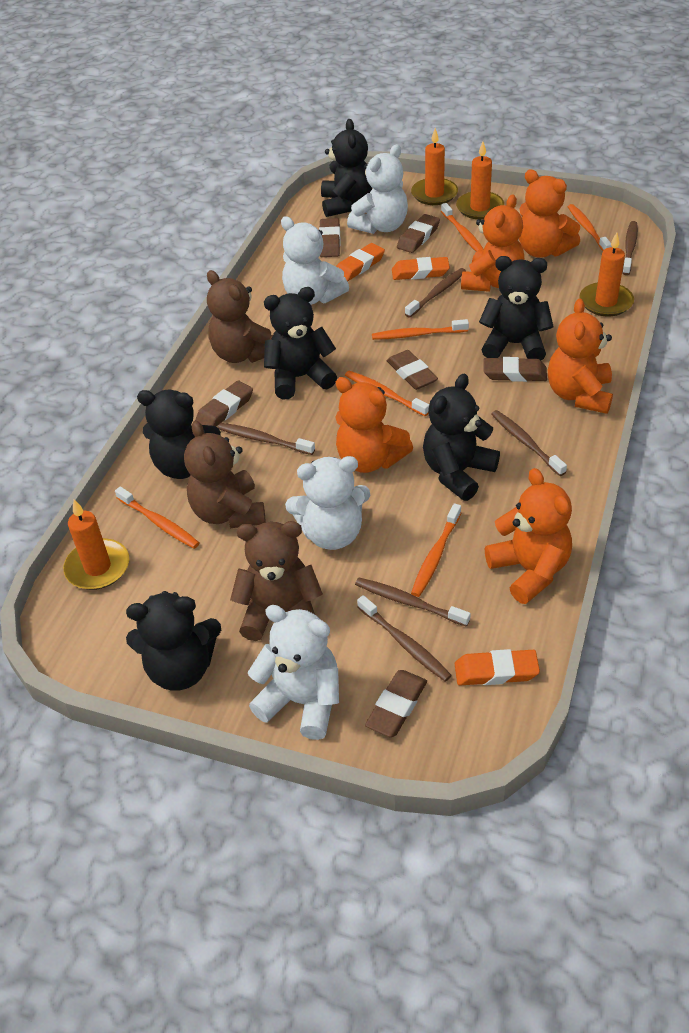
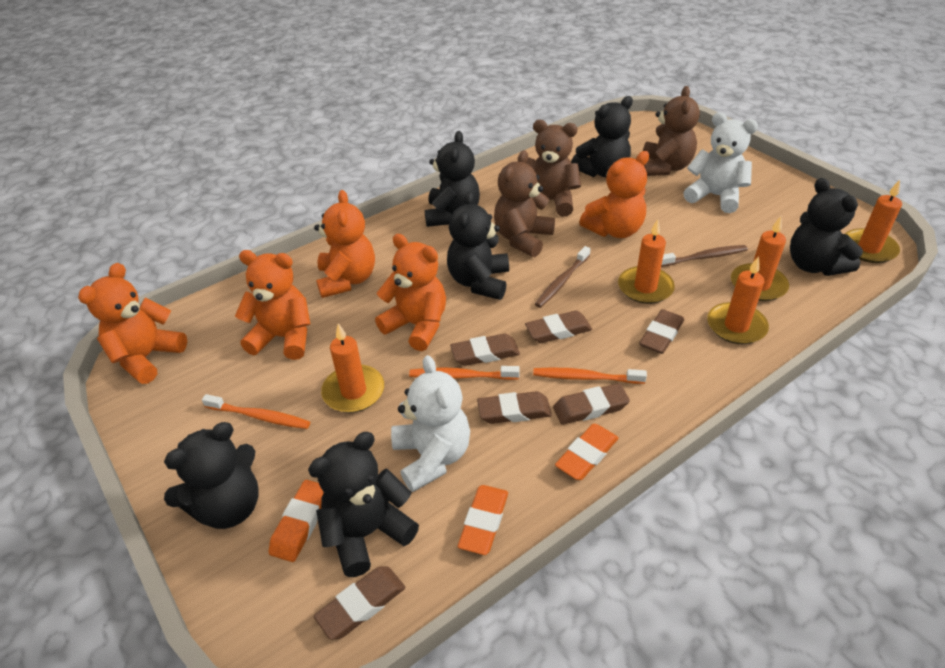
brown toothbrush: 6 -> 2
orange candle: 4 -> 5
orange toothbrush: 6 -> 3
white teddy bear: 4 -> 2

